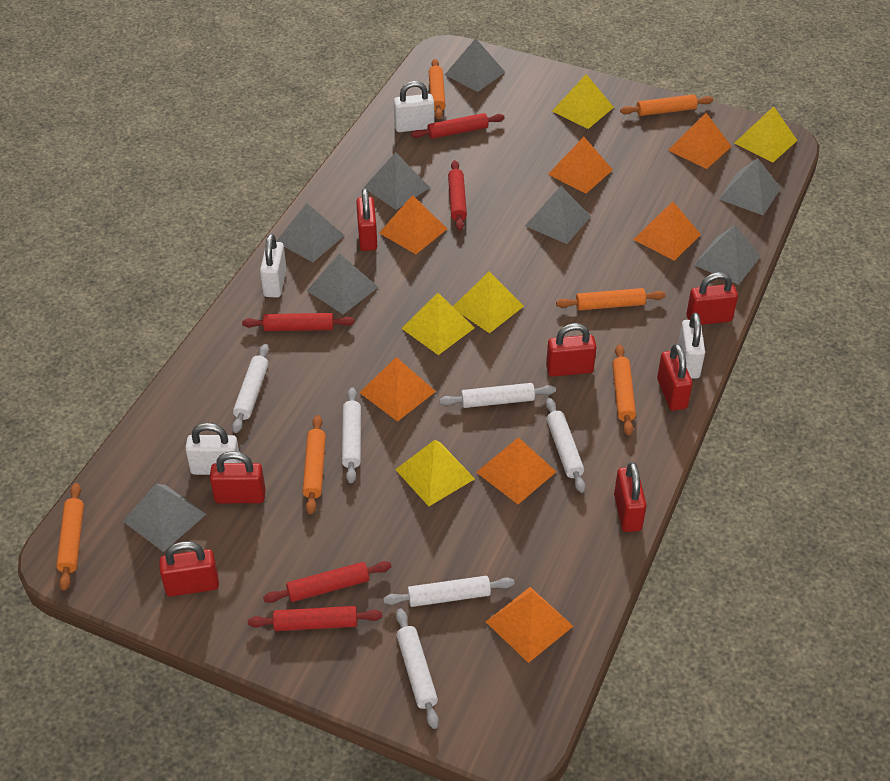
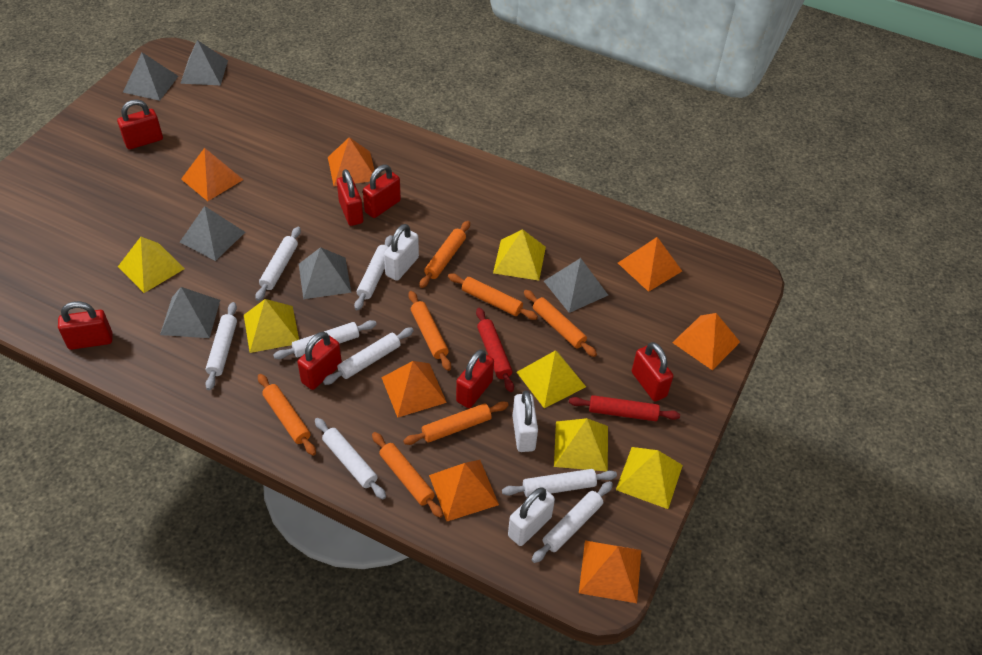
grey pyramid: 8 -> 6
orange rolling pin: 6 -> 7
red rolling pin: 5 -> 2
white padlock: 4 -> 3
white rolling pin: 6 -> 8
yellow pyramid: 5 -> 6

